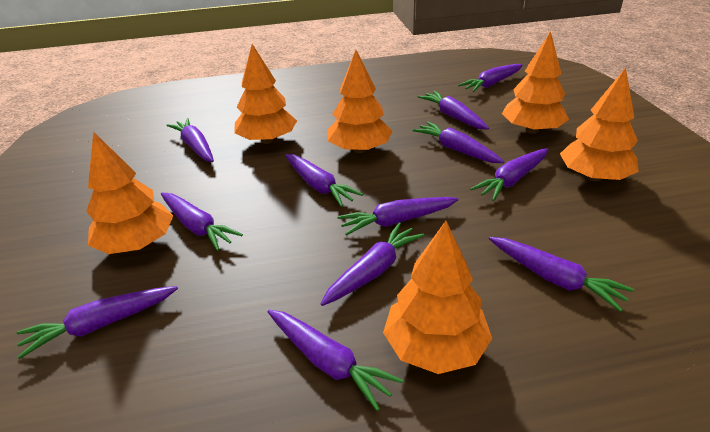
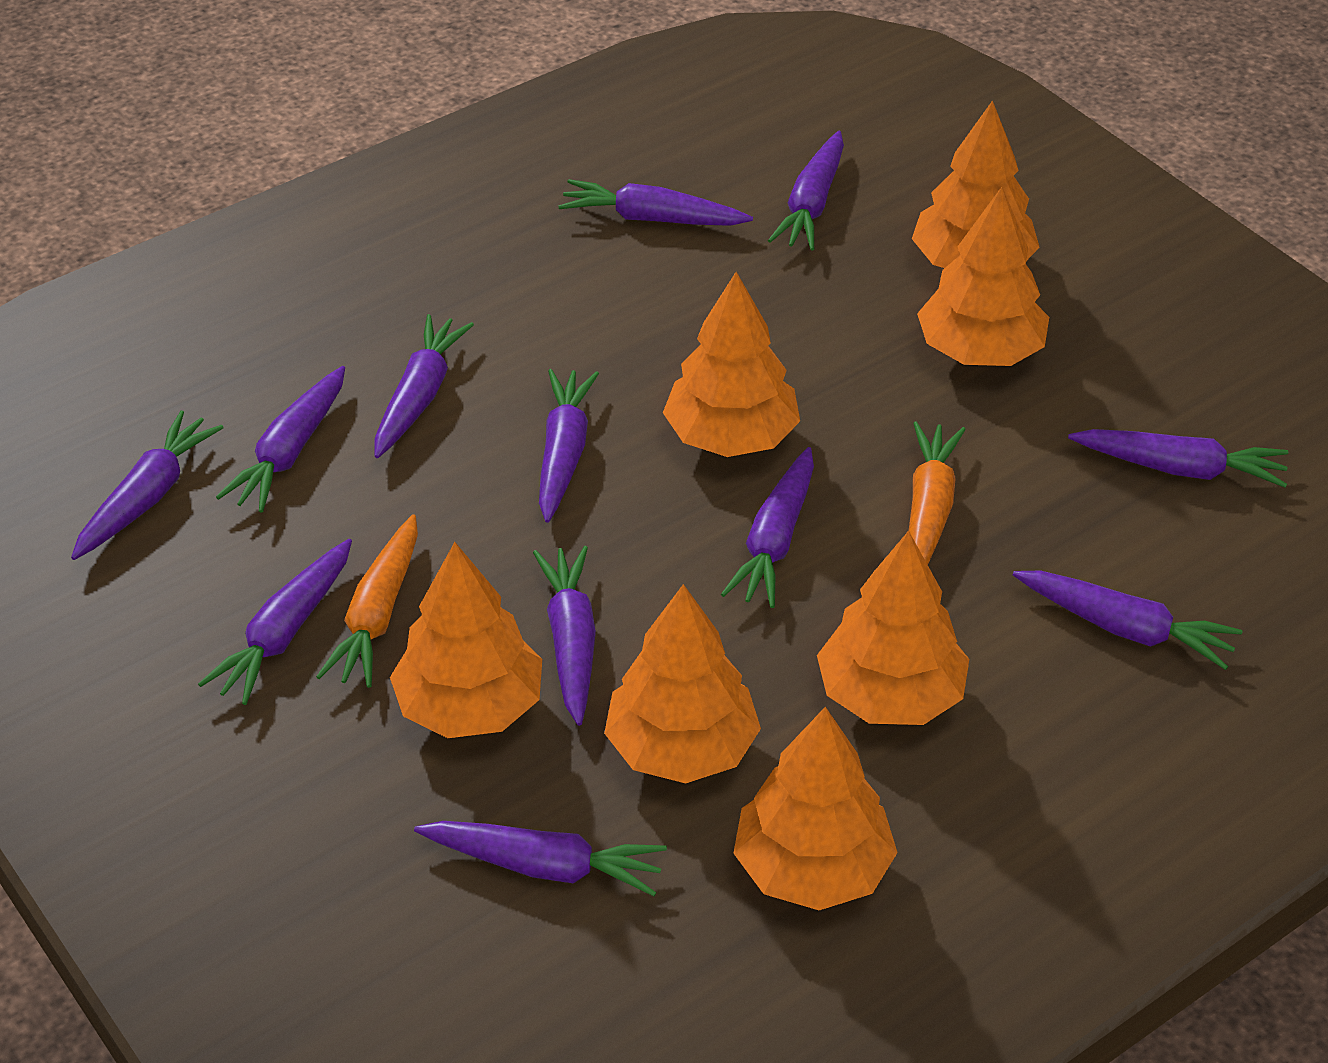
orange carrot: 0 -> 2
orange tree: 6 -> 7

